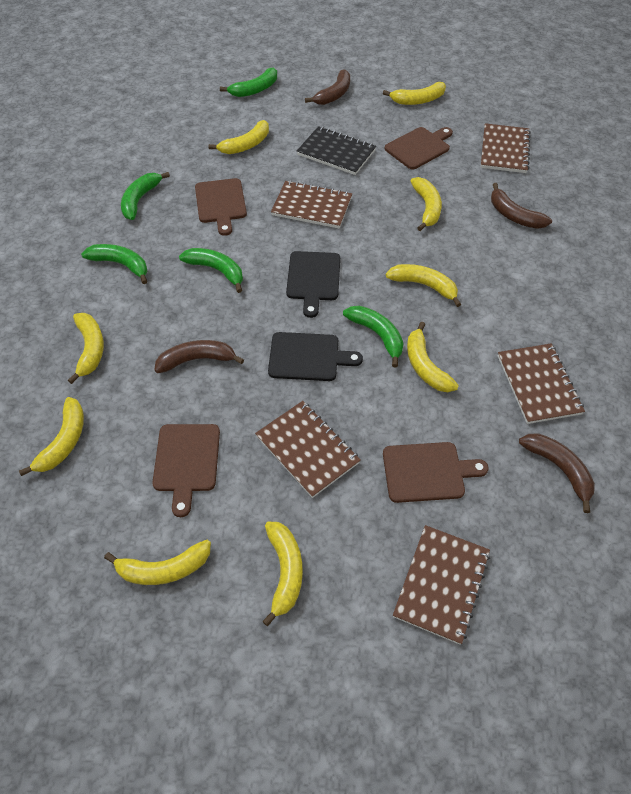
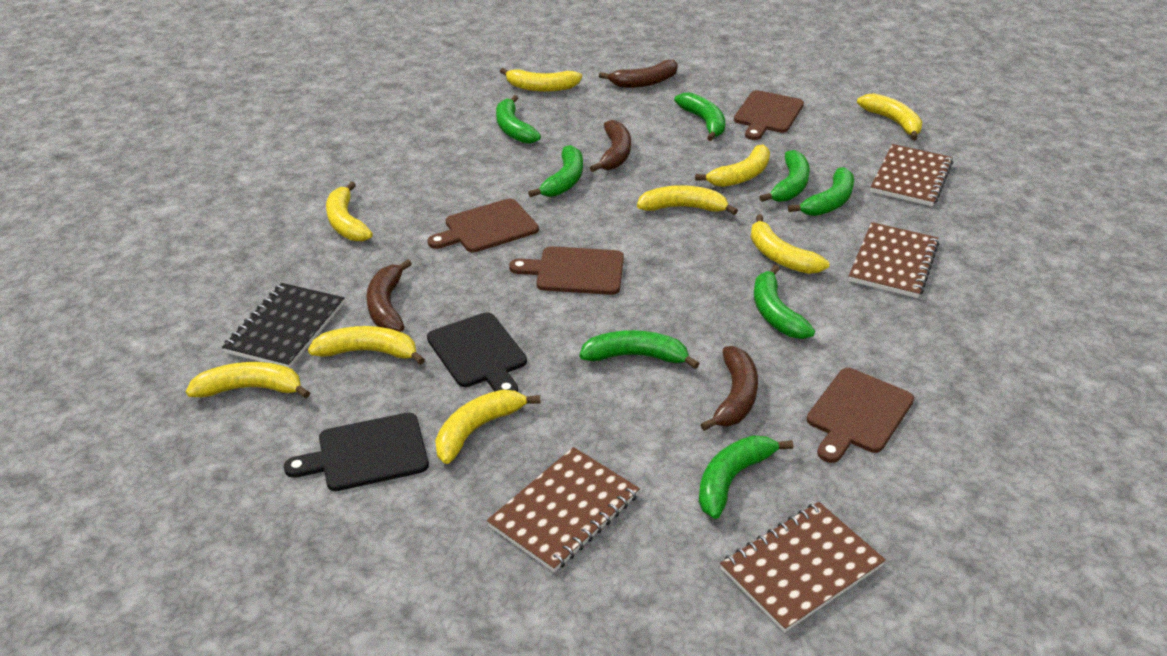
brown notebook: 5 -> 4
green banana: 5 -> 8

